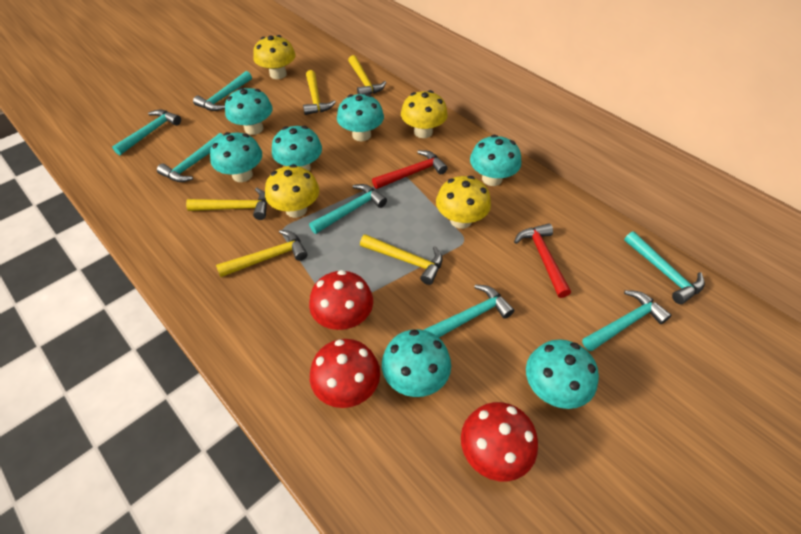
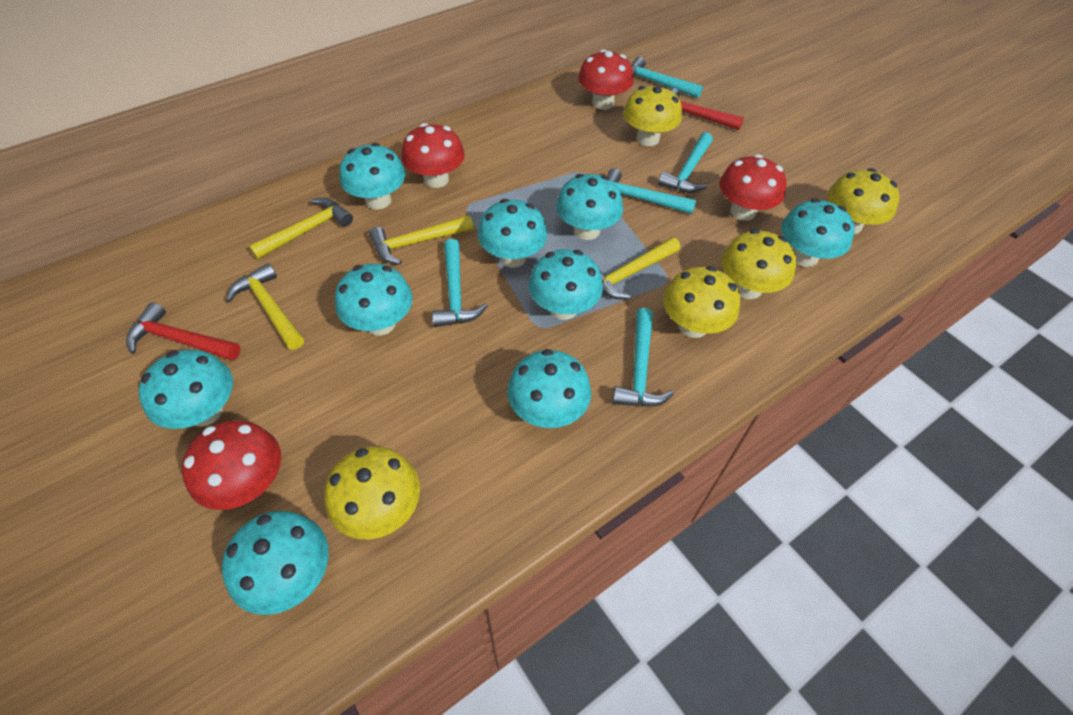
red mushroom: 3 -> 4
turquoise hammer: 7 -> 5
turquoise mushroom: 7 -> 9
yellow hammer: 5 -> 4
yellow mushroom: 4 -> 5

